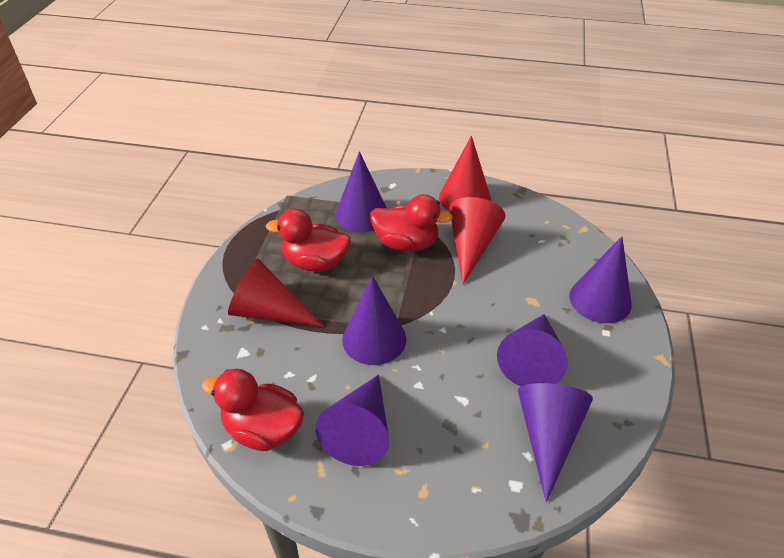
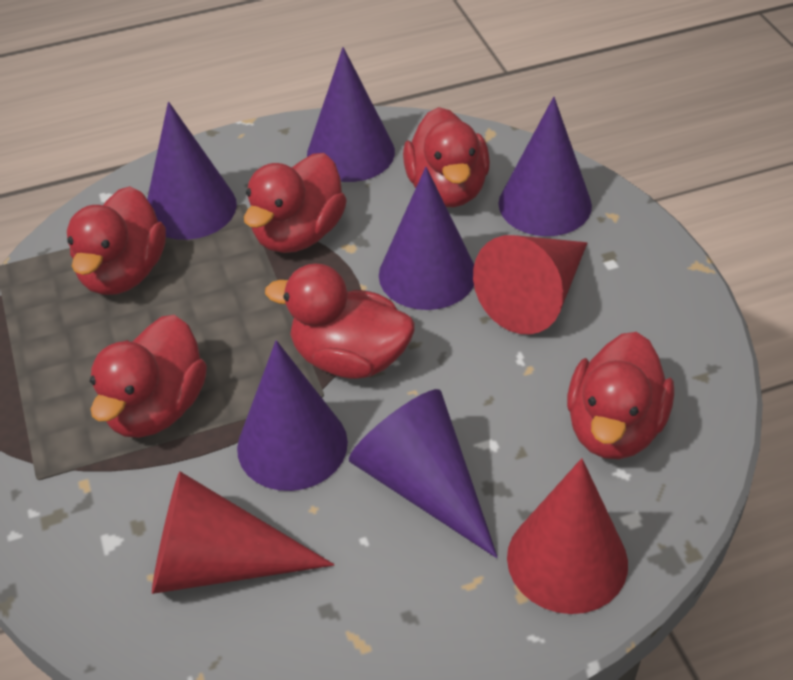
red duck: 3 -> 6

